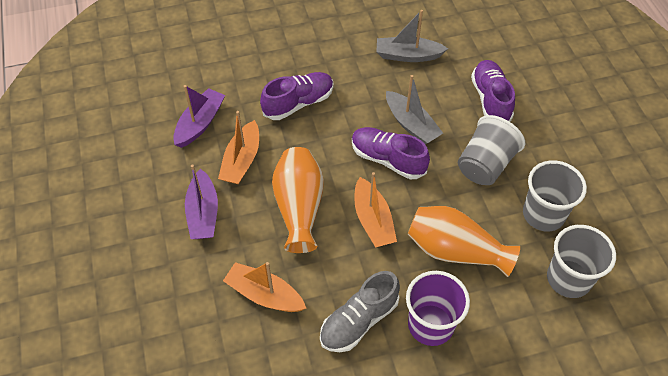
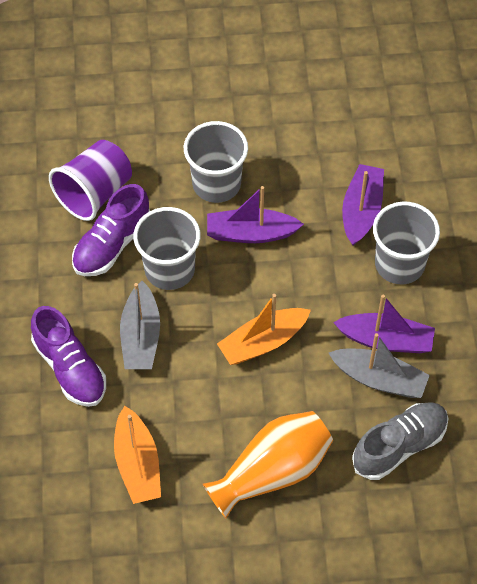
orange boat: 3 -> 2
orange vase: 2 -> 1
purple boat: 2 -> 3
purple shoe: 3 -> 2

